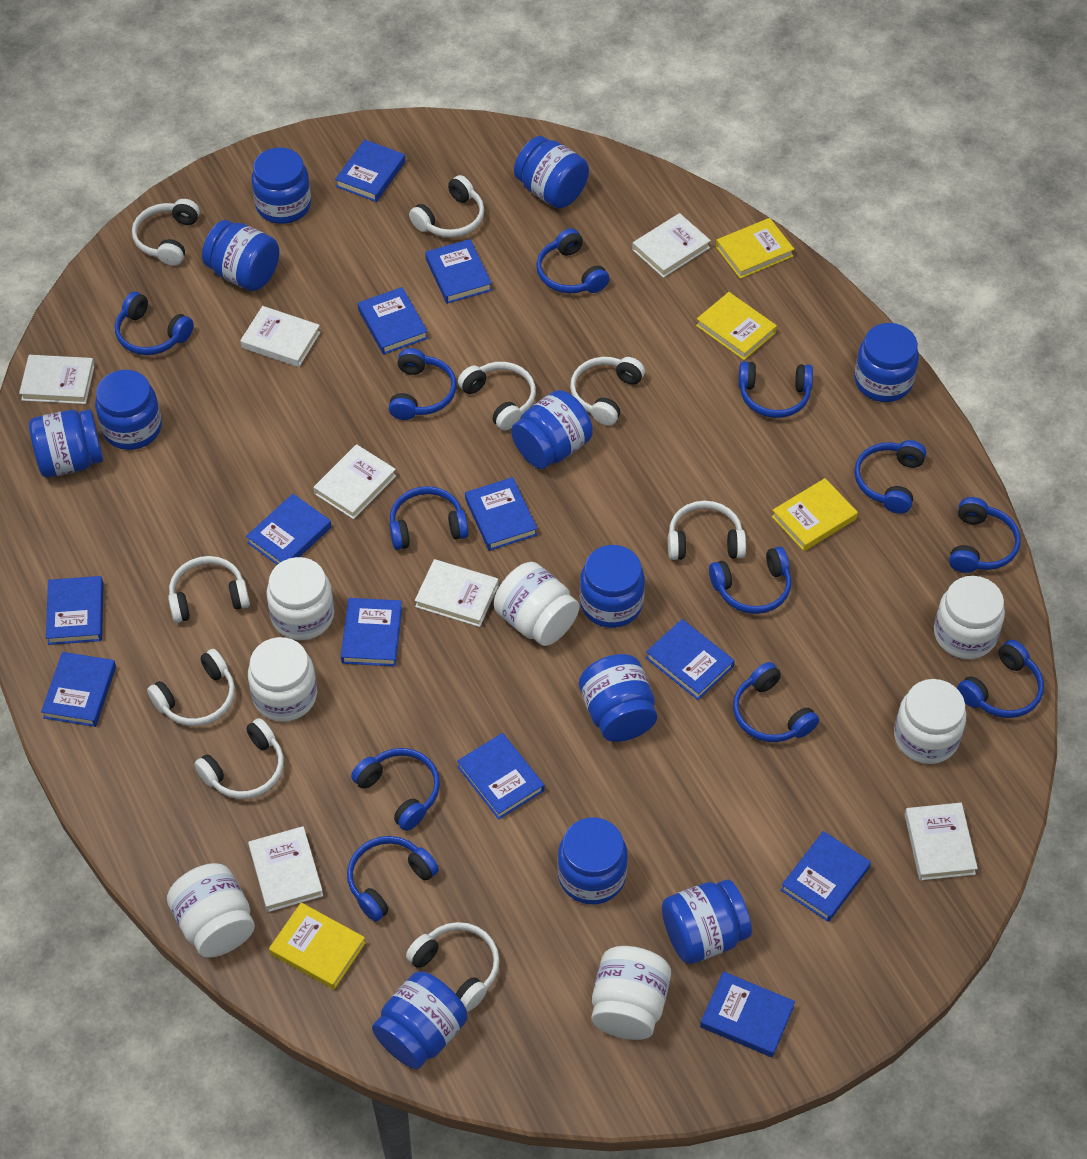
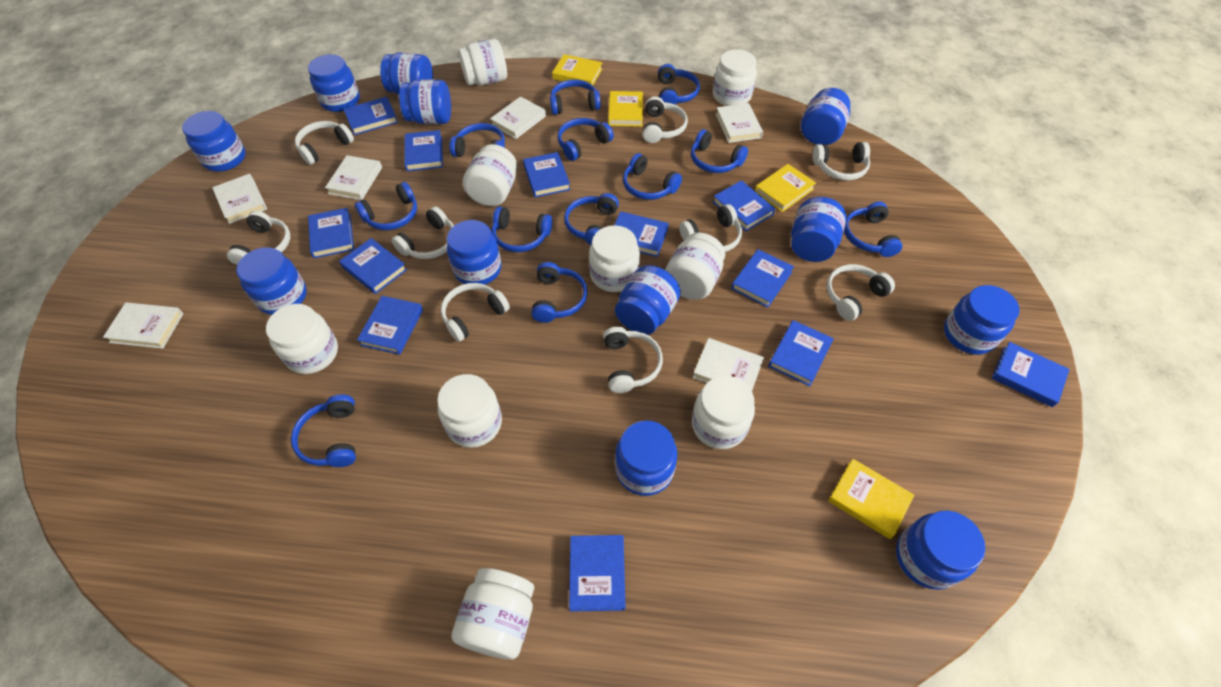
white book: 7 -> 6
white jar: 7 -> 9

